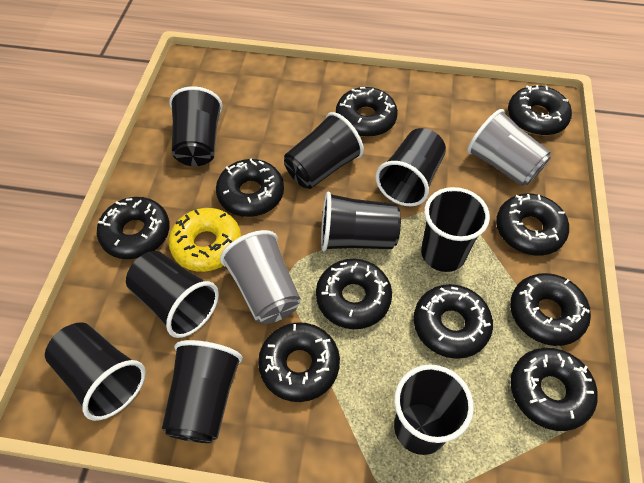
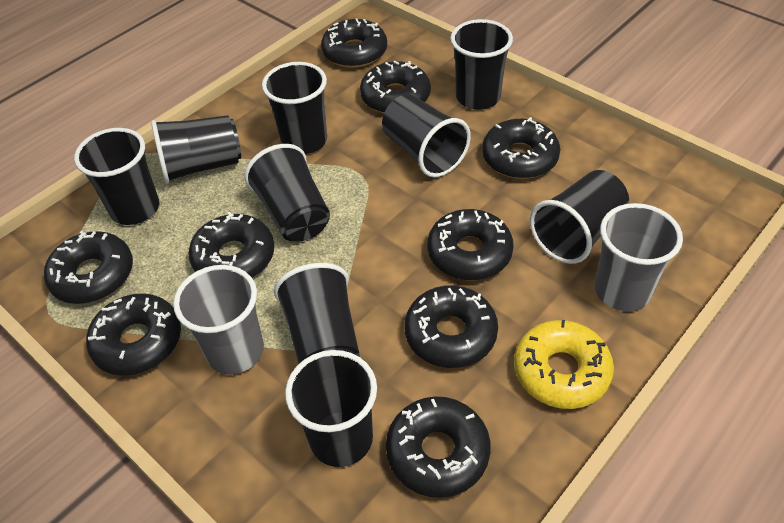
black donut: 10 -> 9

